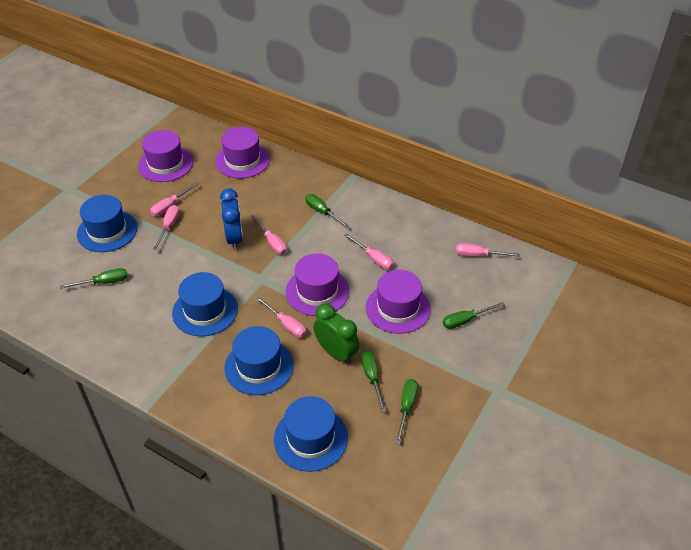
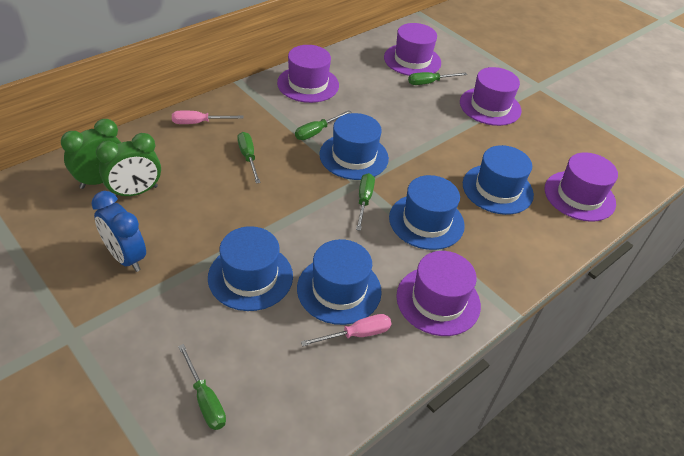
blue hat: 4 -> 5
green clock: 1 -> 2
pink screwdriver: 6 -> 2
purple hat: 4 -> 5

